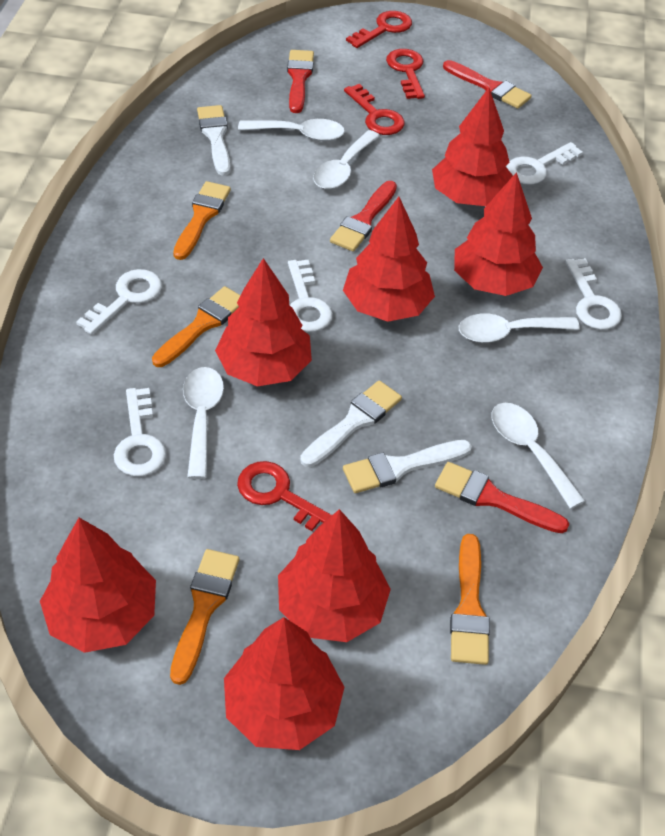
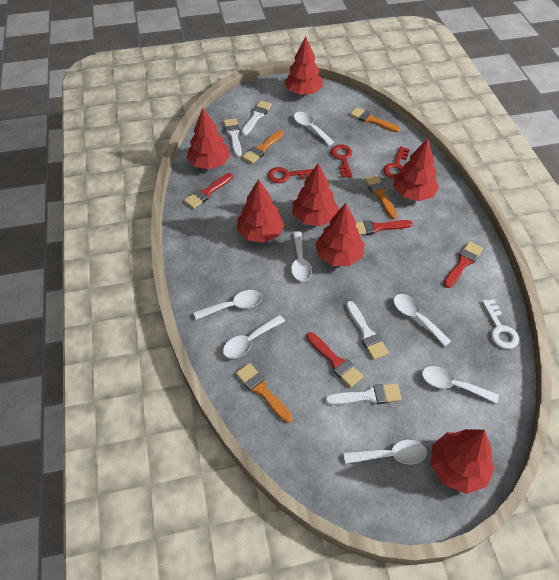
red key: 4 -> 3
white brush: 3 -> 4
white key: 5 -> 1
white spoon: 5 -> 7

